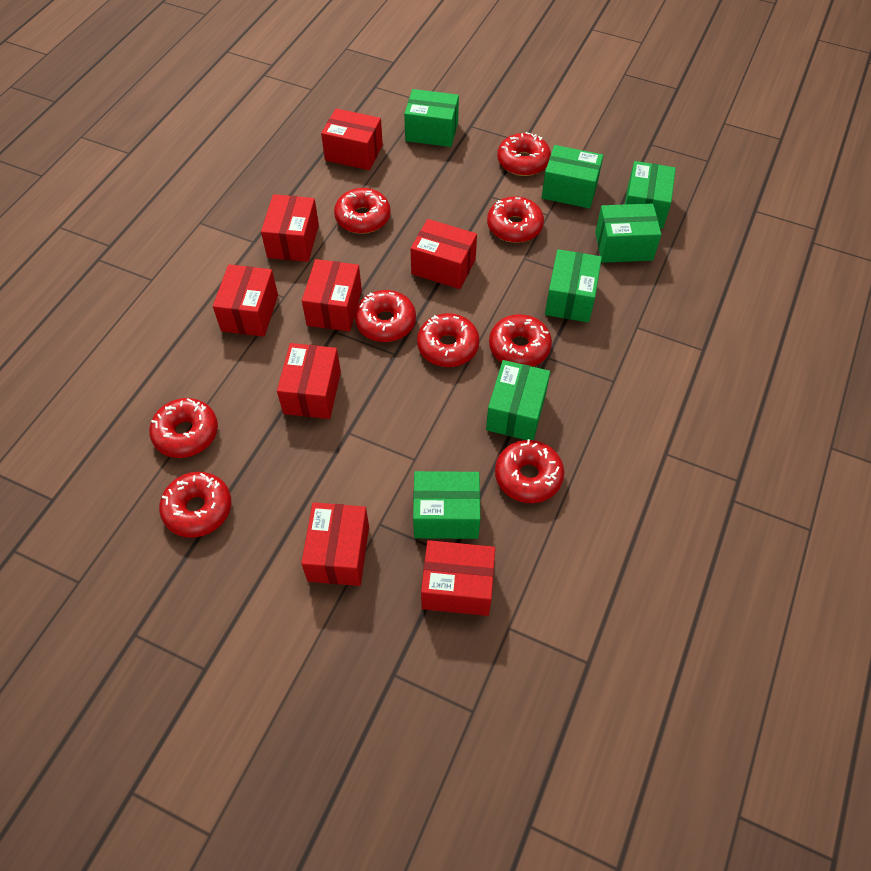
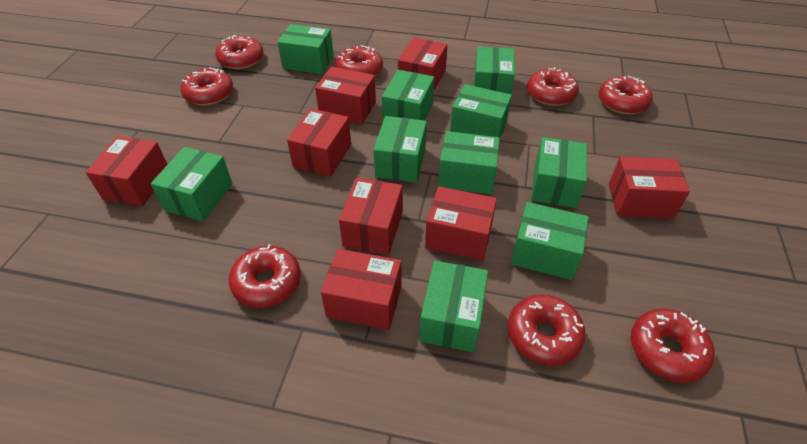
green box: 7 -> 10
red donut: 9 -> 8

